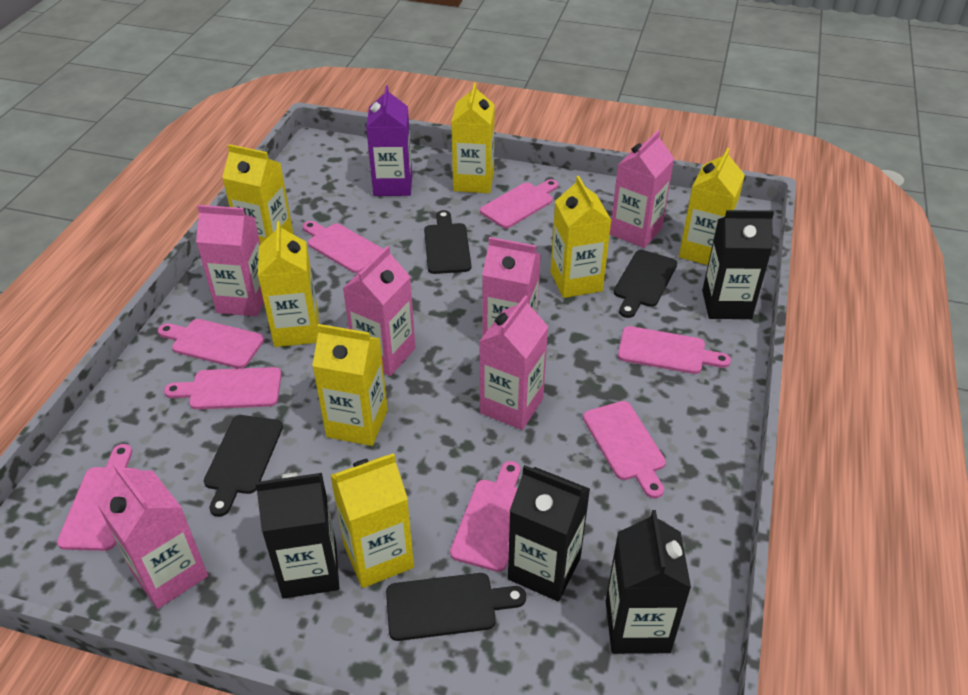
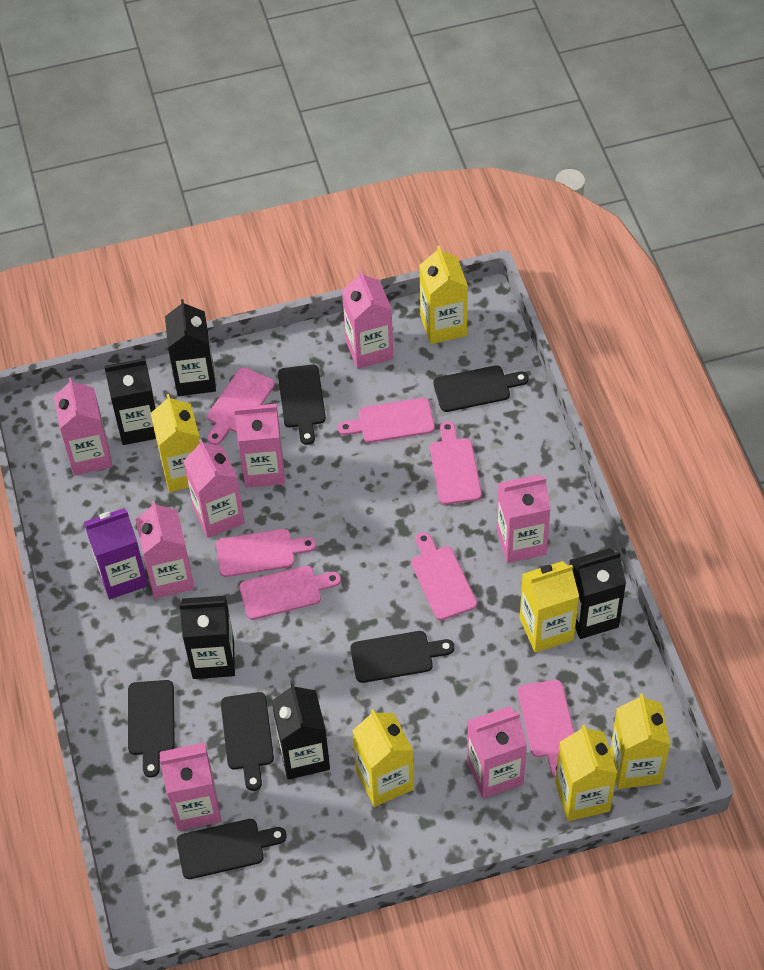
black carton: 4 -> 5
black cutting board: 4 -> 6
pink carton: 6 -> 8
pink cutting board: 8 -> 7
yellow carton: 7 -> 6

